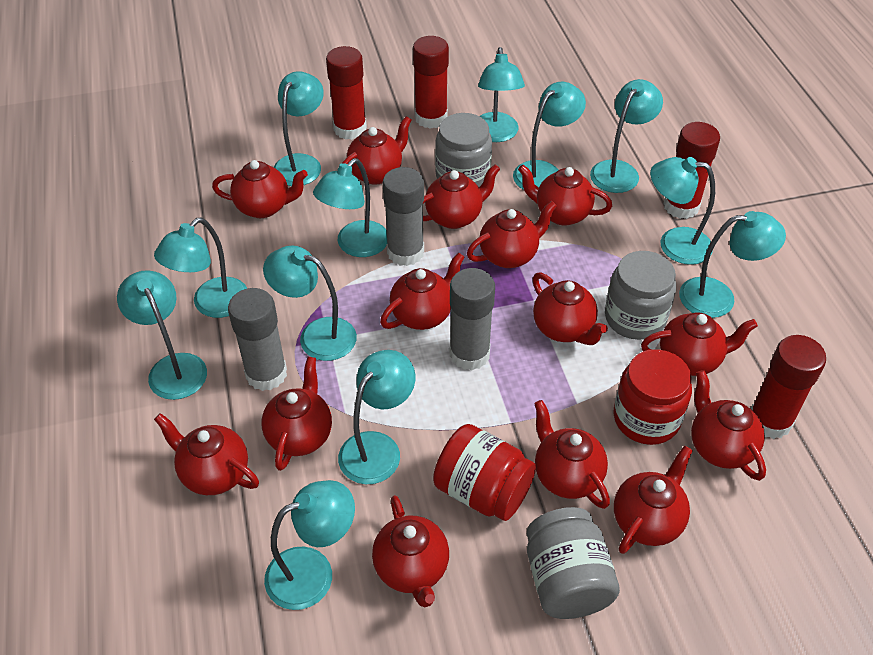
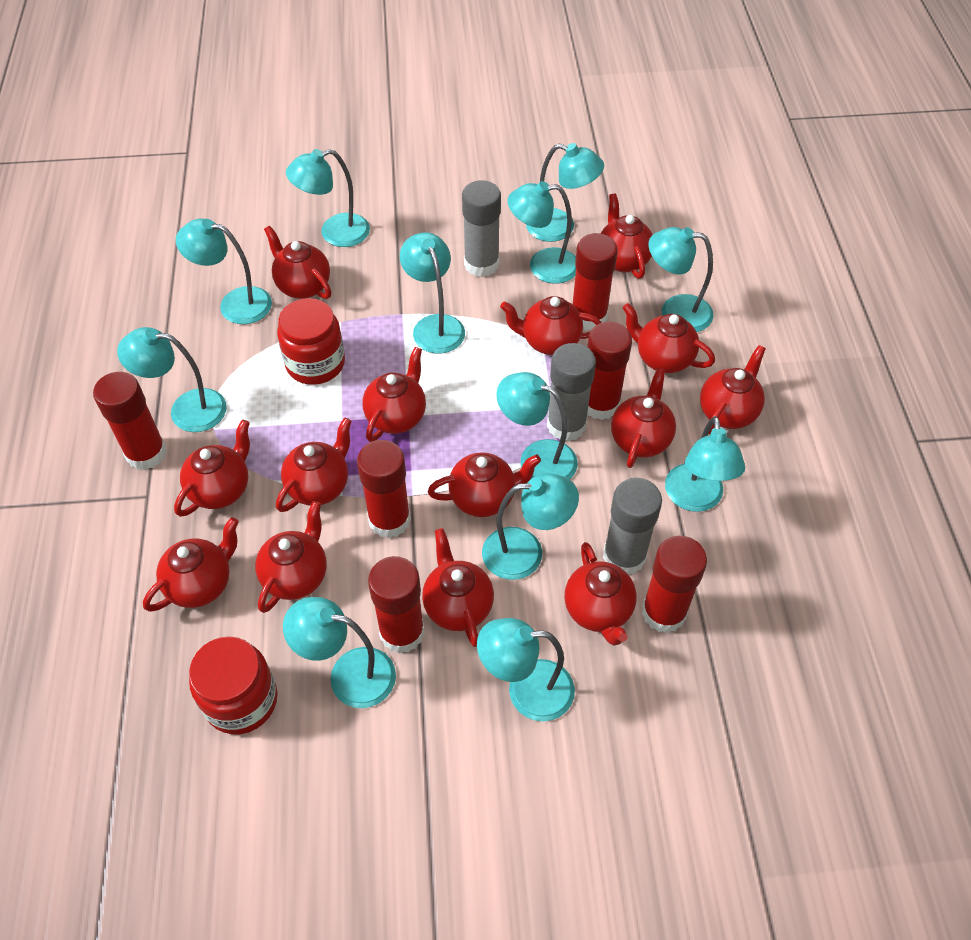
grey jar: 3 -> 0
red glue stick: 4 -> 6

